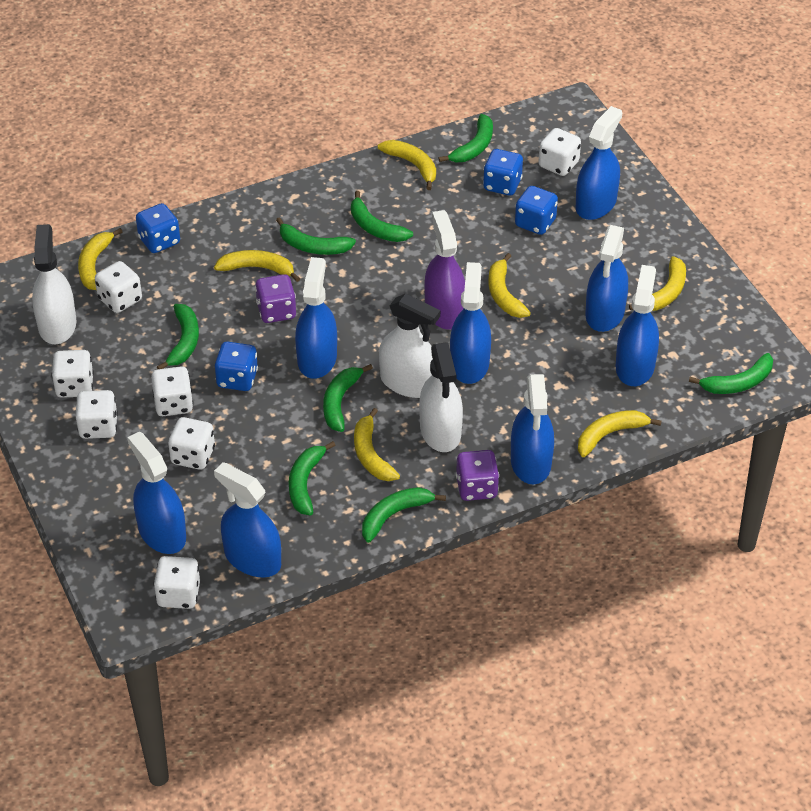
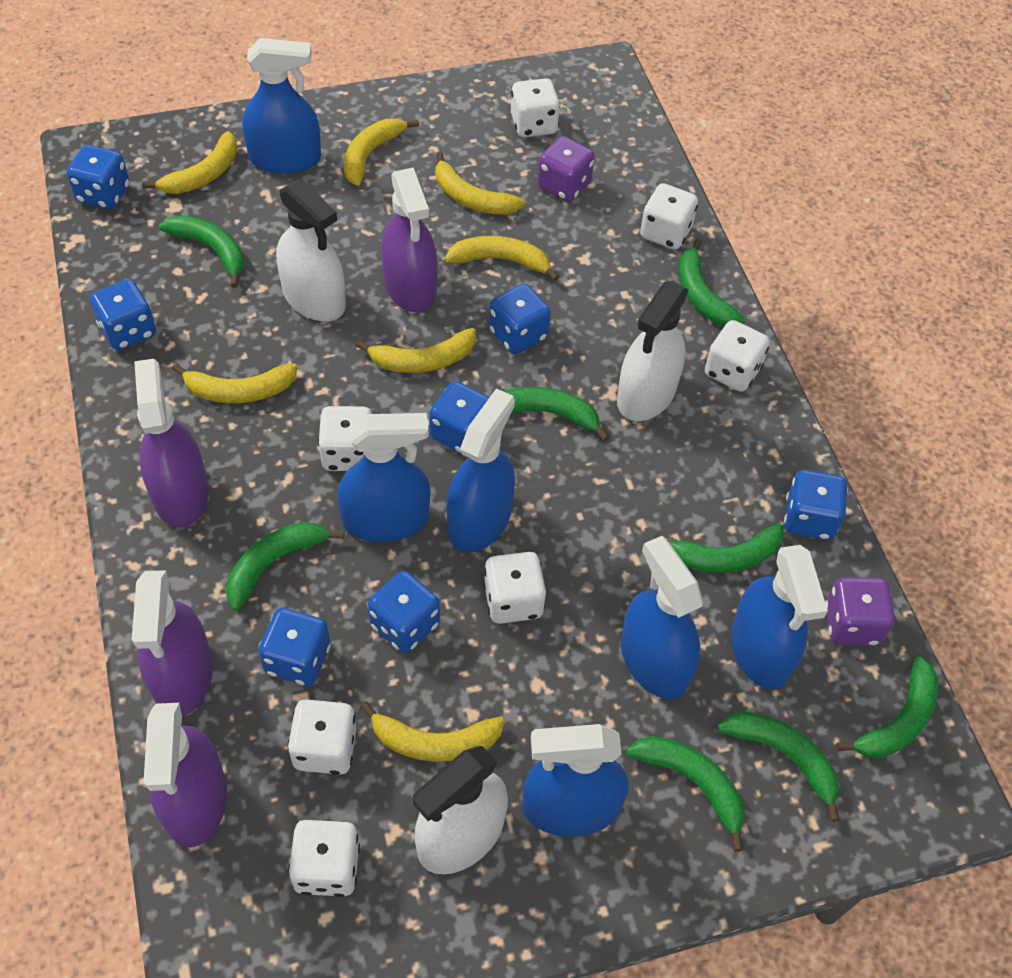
blue dice: 4 -> 7
blue spray bottle: 8 -> 6
purple spray bottle: 1 -> 4

